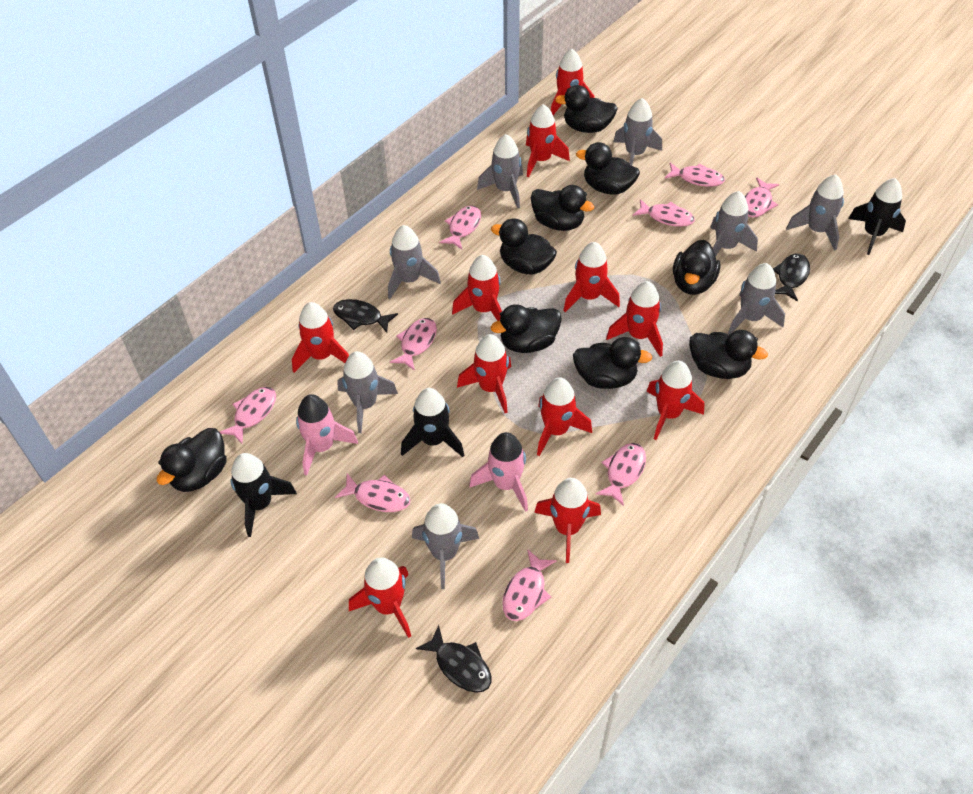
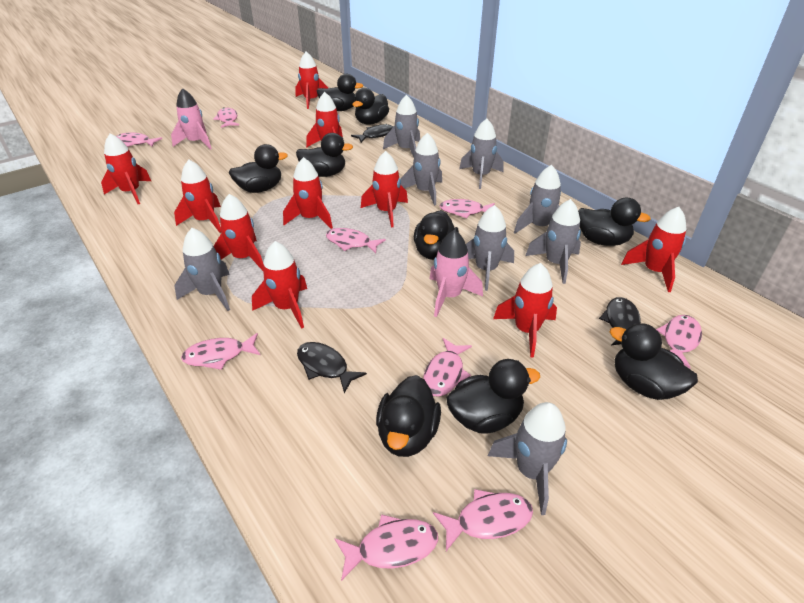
black rocket: 3 -> 0
red rocket: 11 -> 10

